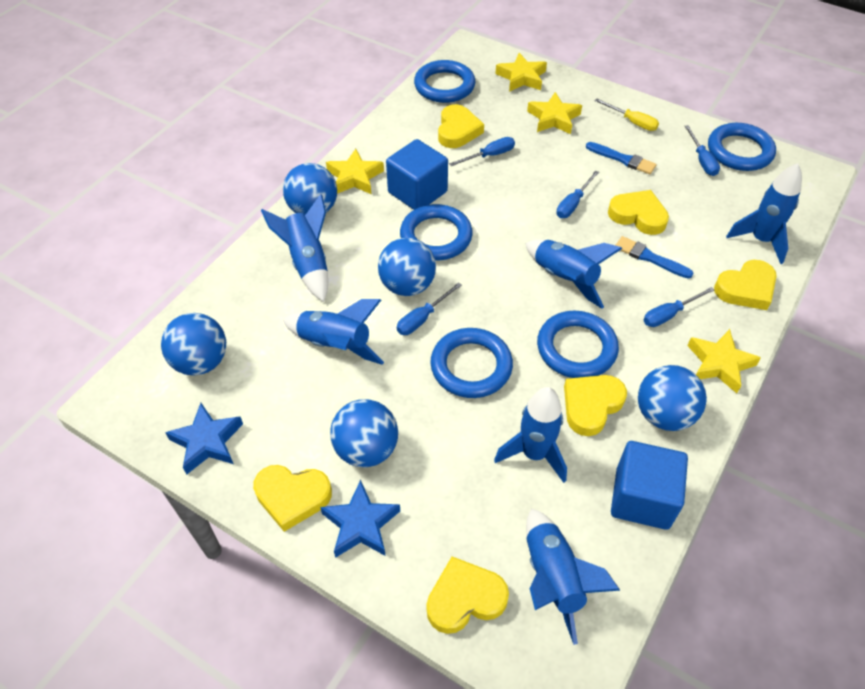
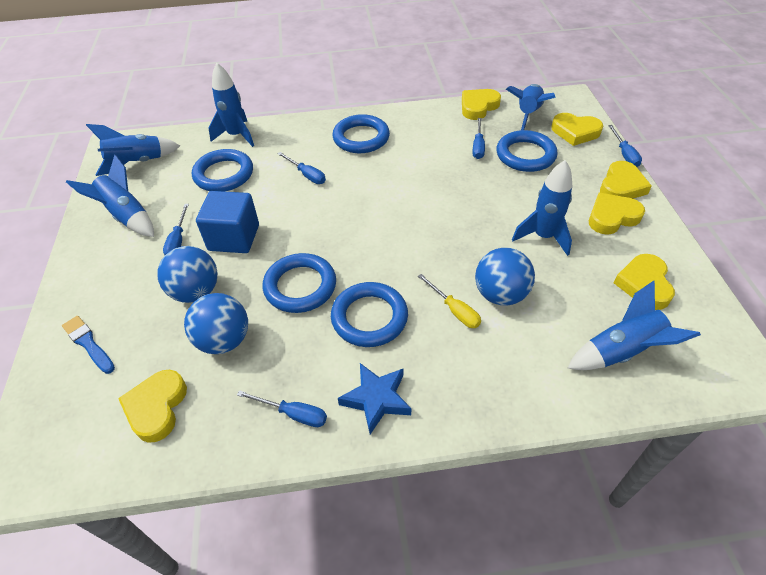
blue ball: 5 -> 3
blue brush: 2 -> 1
blue cube: 2 -> 1
blue star: 2 -> 1
yellow star: 4 -> 0

